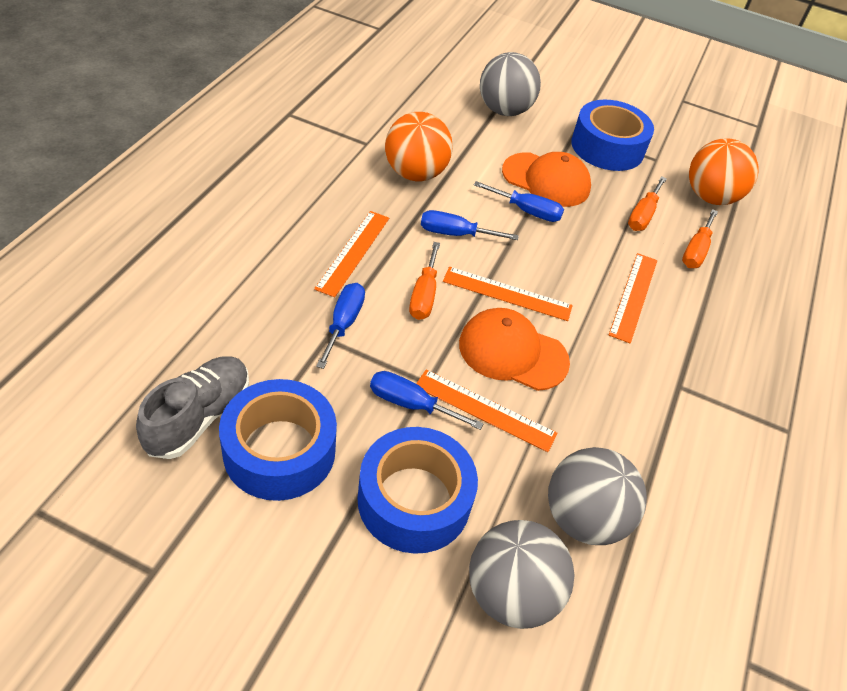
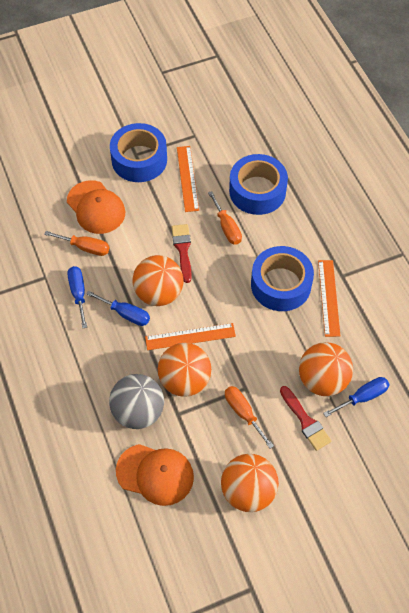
blue screwdriver: 4 -> 3
grey ball: 3 -> 1
grey shoe: 1 -> 0
orange ball: 2 -> 4
orange ruler: 4 -> 3
red brush: 0 -> 2

